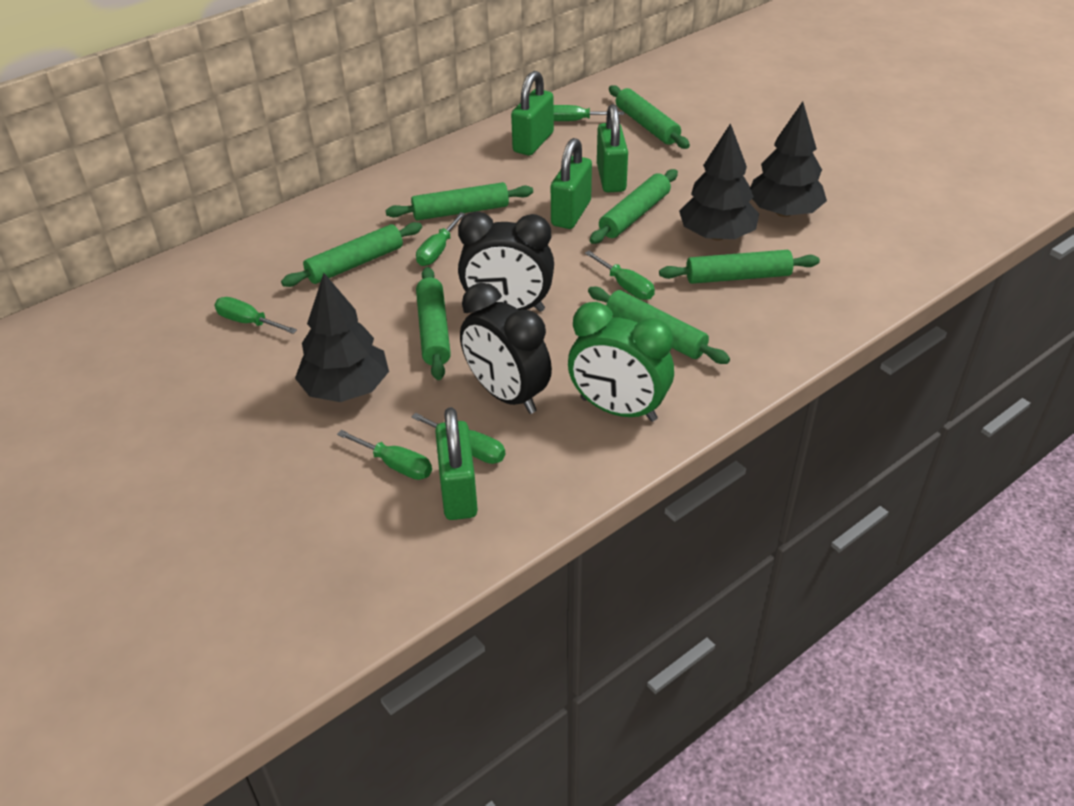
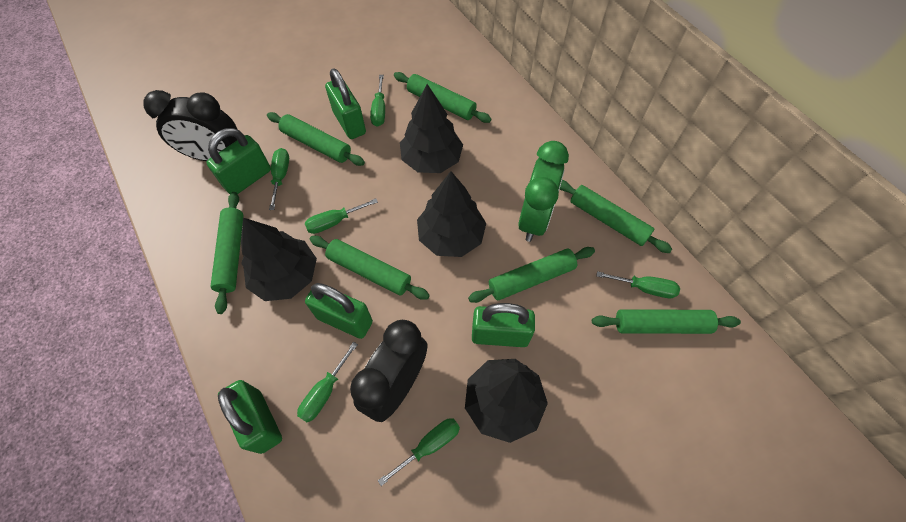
black tree: 3 -> 4
green padlock: 4 -> 5

